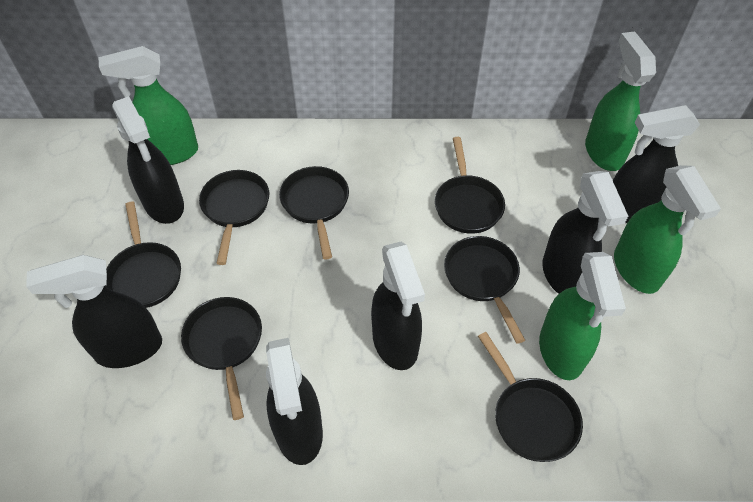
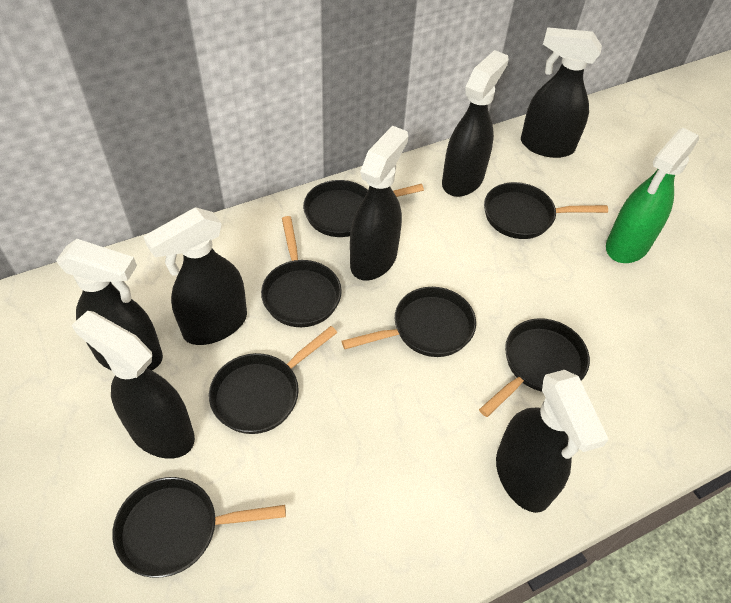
black spray bottle: 6 -> 7
green spray bottle: 4 -> 1

